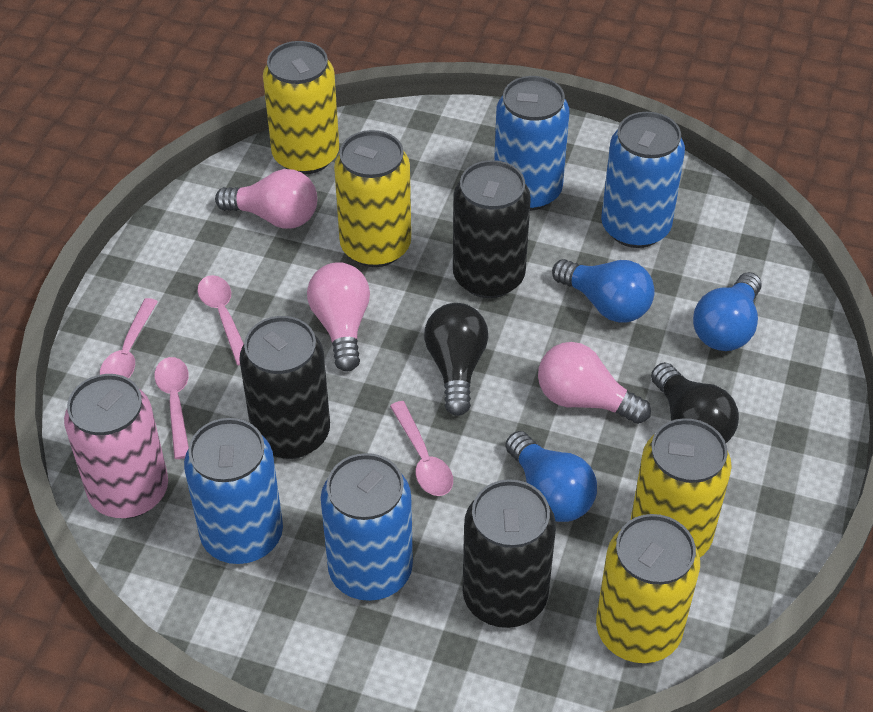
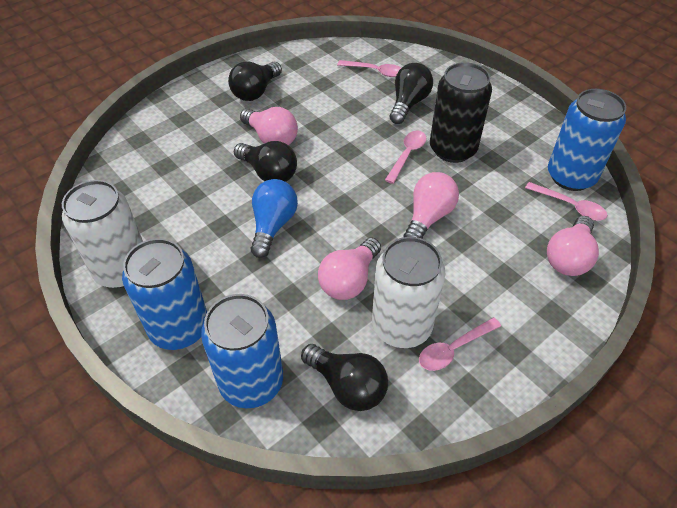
black can: 3 -> 1
black light bulb: 2 -> 4
blue can: 4 -> 3
blue light bulb: 3 -> 1
pink can: 1 -> 0
pink light bulb: 3 -> 4
white can: 0 -> 2
yellow can: 4 -> 0

